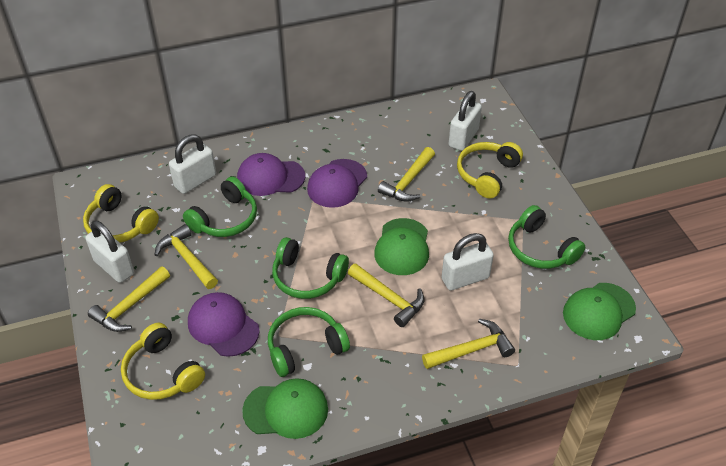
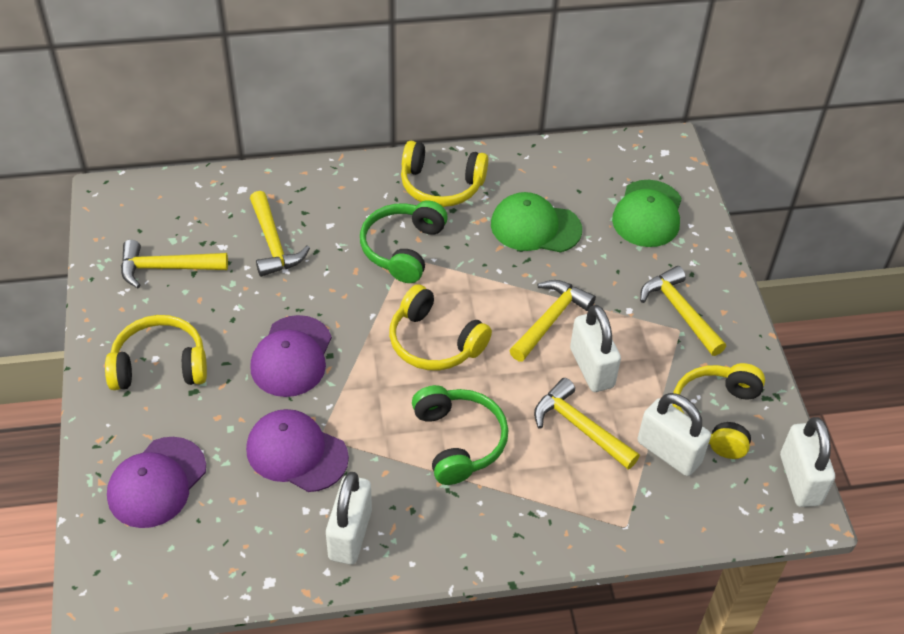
green cap: 3 -> 2
green headphones: 4 -> 2
yellow headphones: 3 -> 4

